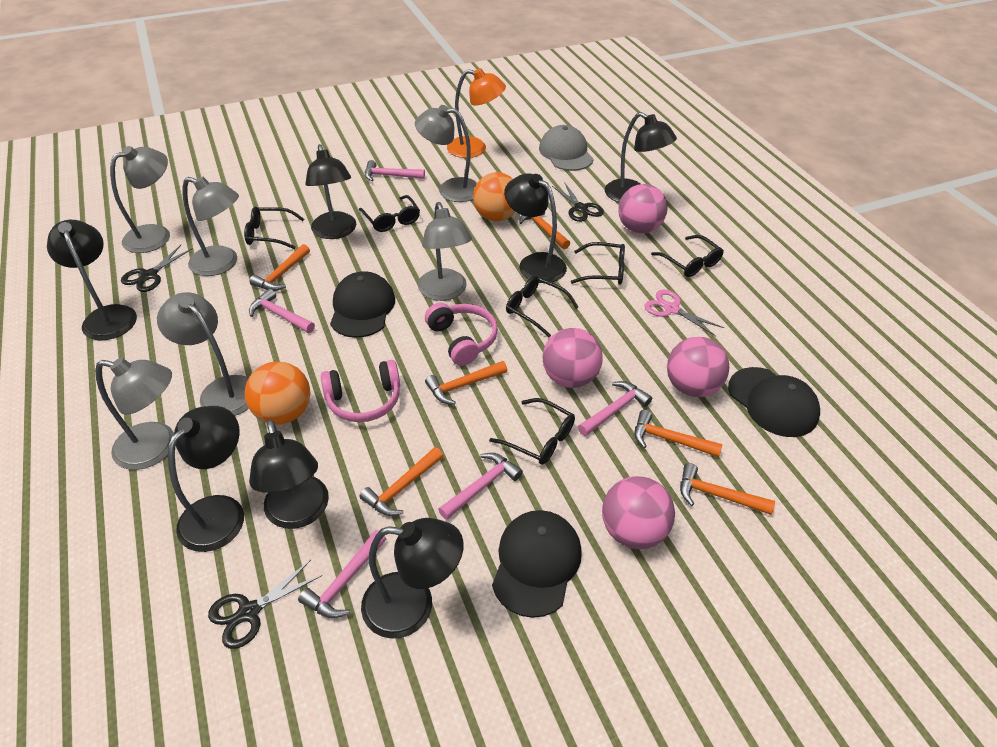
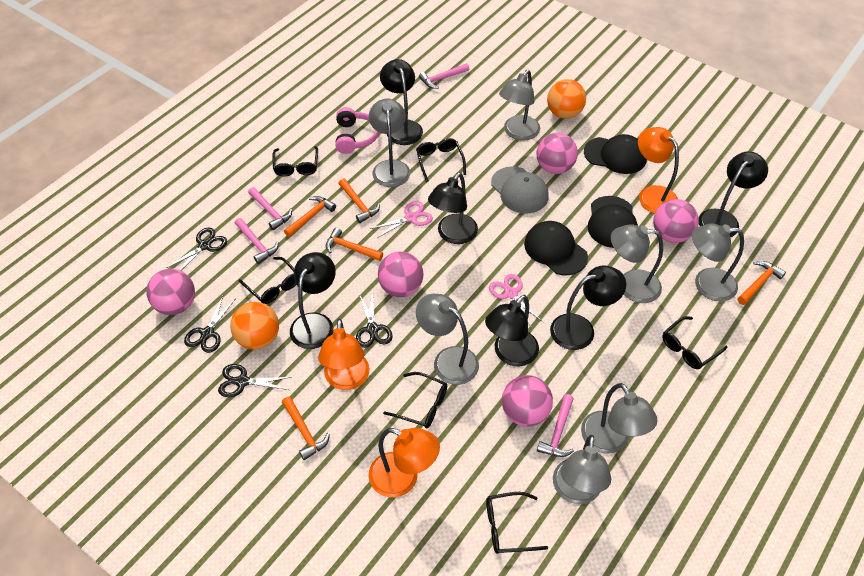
black lamp: 7 -> 6
black scissors: 3 -> 4
grey lamp: 6 -> 7
orange hammer: 6 -> 5
orange lamp: 1 -> 3
pink ball: 4 -> 5
pink hammer: 5 -> 4
pink headphones: 2 -> 1
pink scissors: 1 -> 2

